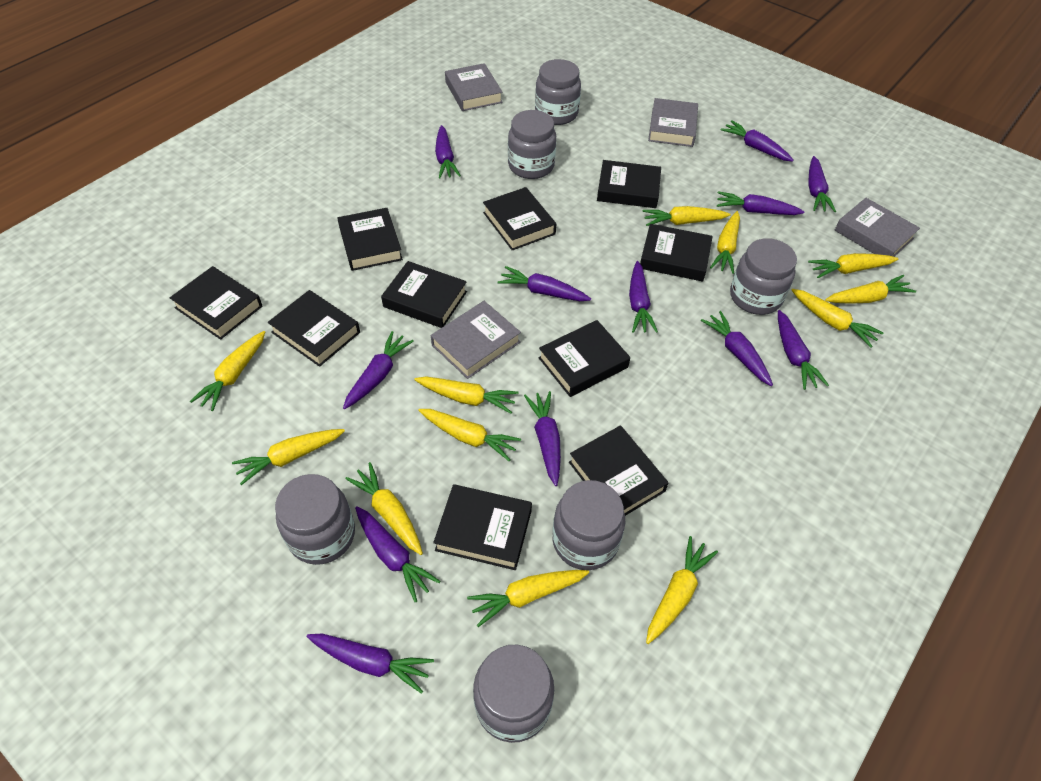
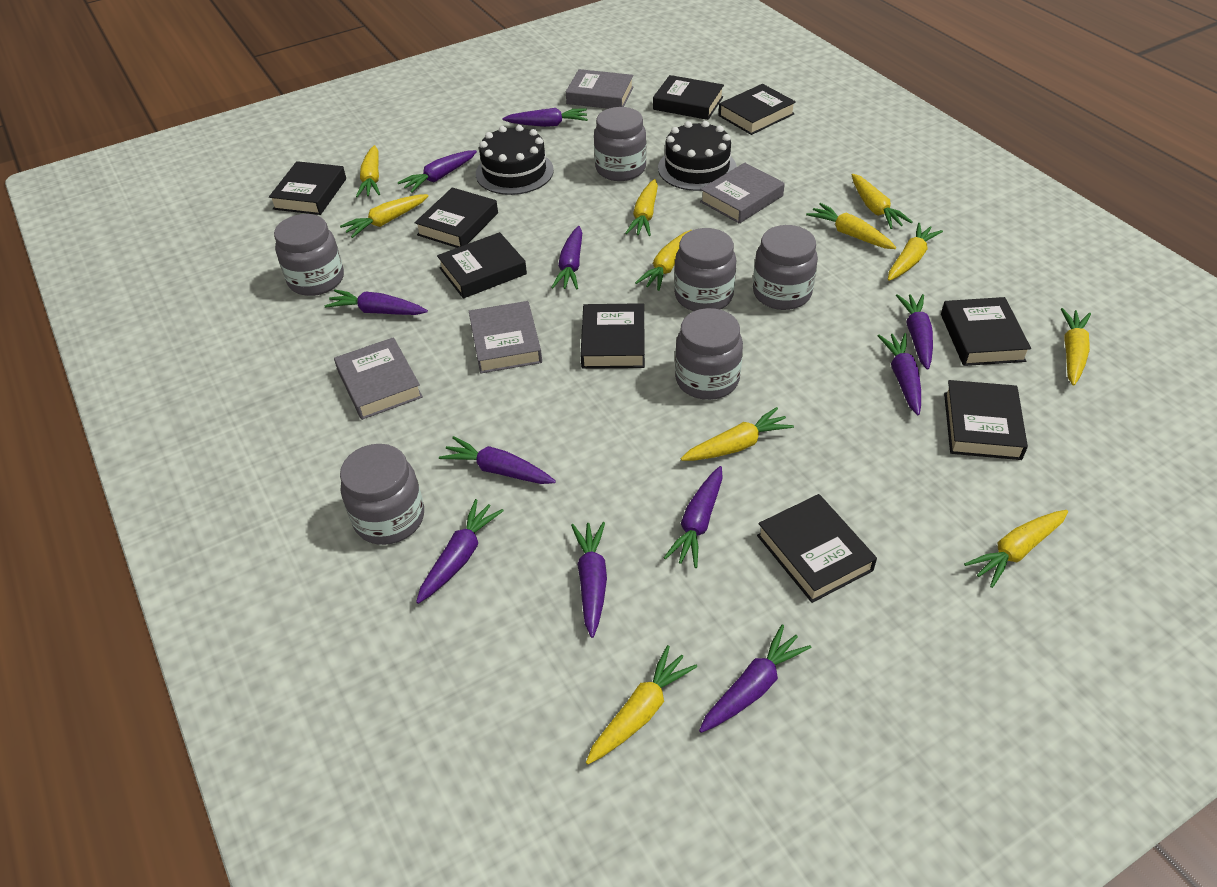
black book: 10 -> 9
black cake: 0 -> 2
purple carrot: 12 -> 11
yellow carrot: 12 -> 11

